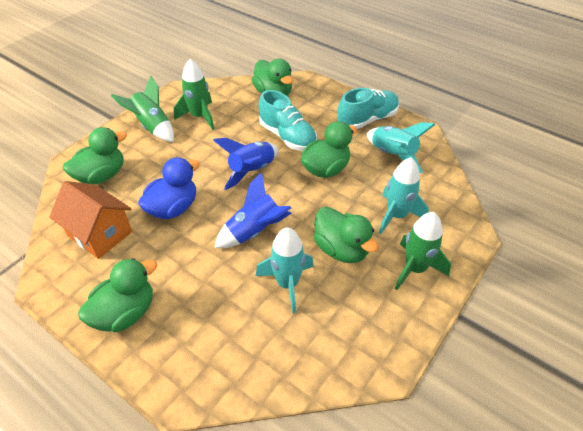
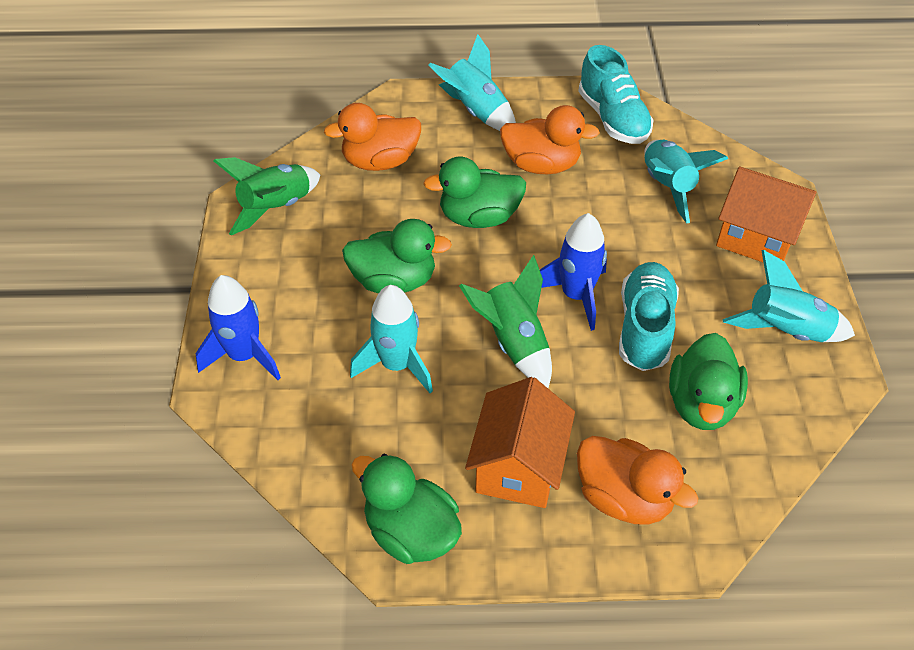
blue duck: 1 -> 0
green duck: 5 -> 4
green rocket: 3 -> 2
orange duck: 0 -> 3
orange house: 1 -> 2
turquoise rocket: 3 -> 4

